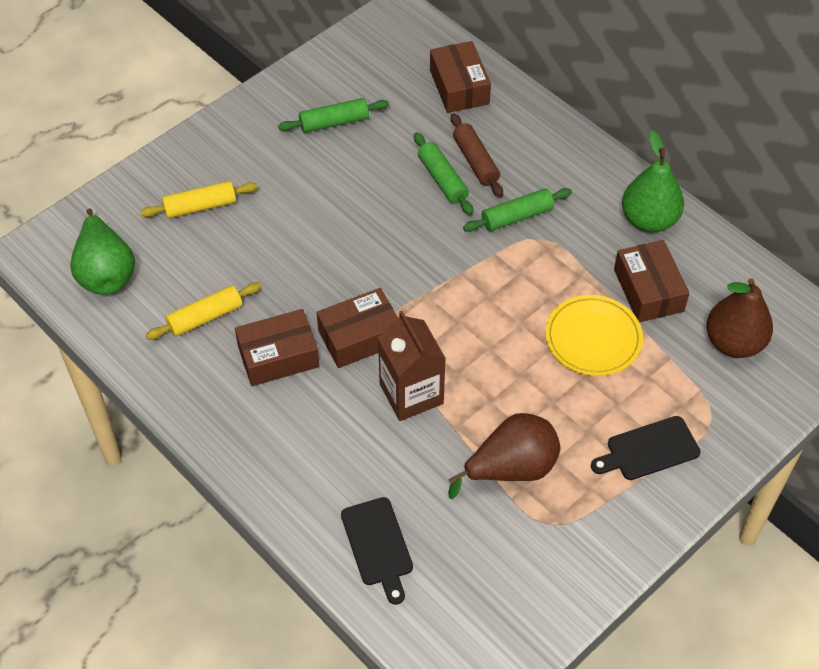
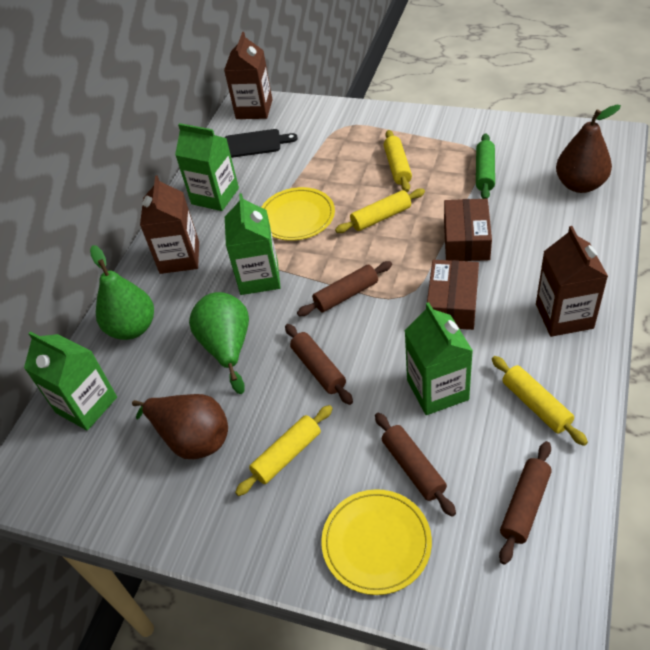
black cutting board: 2 -> 1
brown box: 4 -> 2
brown carton: 1 -> 3
brown rolling pin: 1 -> 4
green carton: 0 -> 4
green rolling pin: 3 -> 1
yellow plate: 1 -> 2
yellow rolling pin: 2 -> 4

